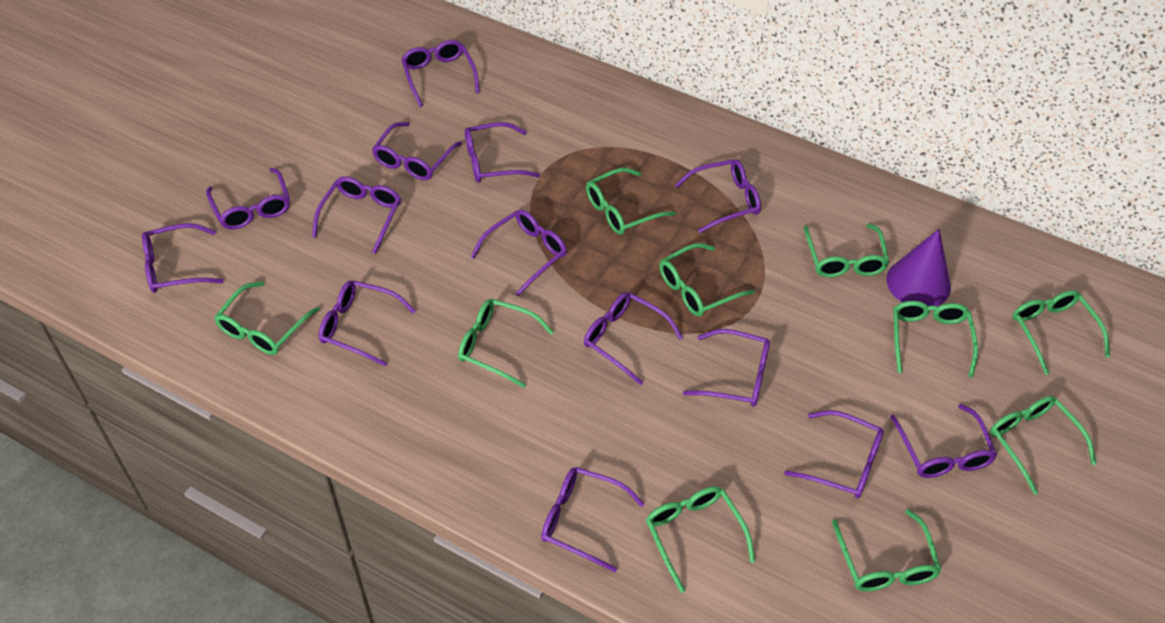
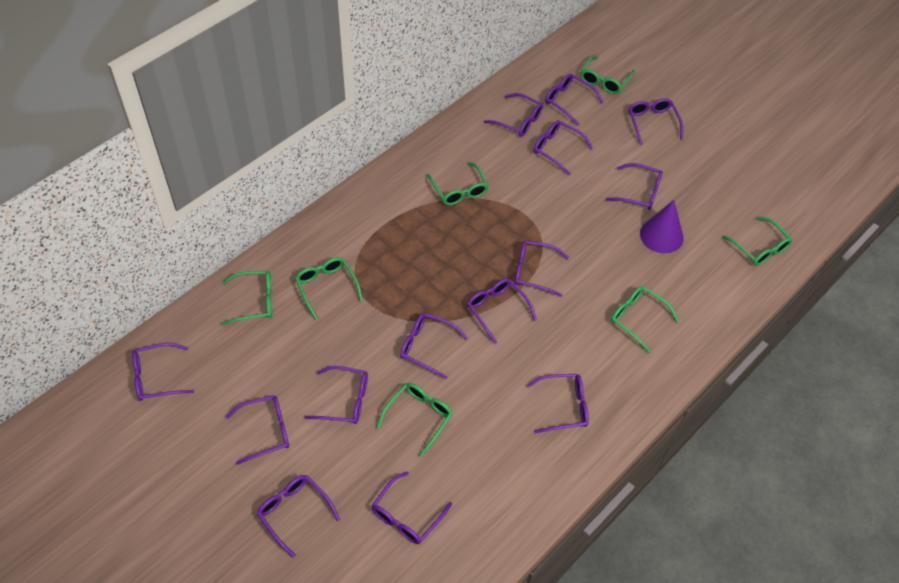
green glasses: 10 -> 7

